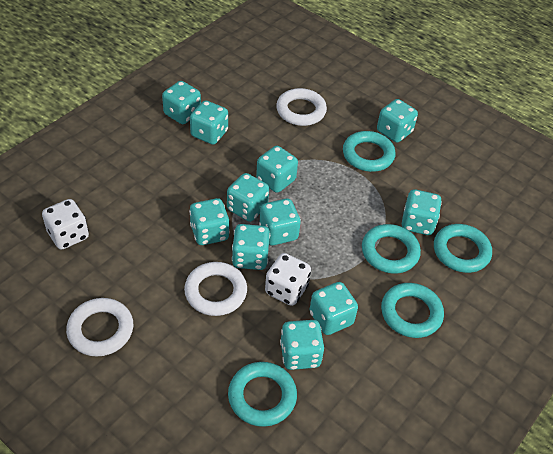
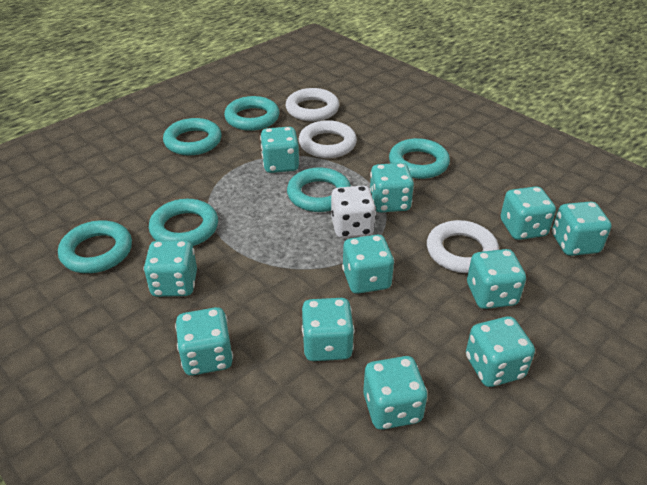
turquoise ring: 5 -> 6
white dice: 2 -> 1

